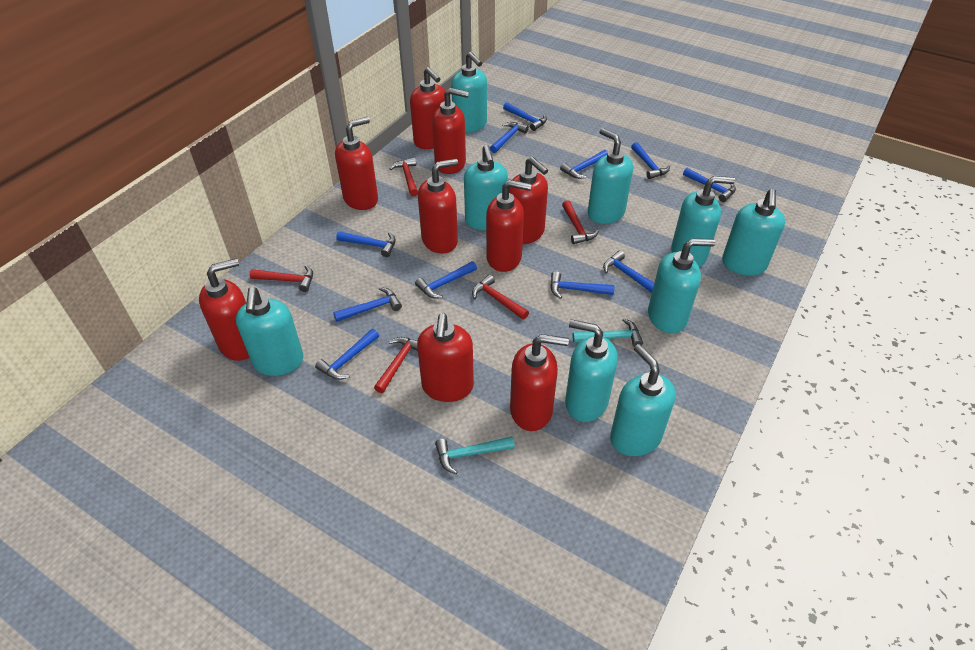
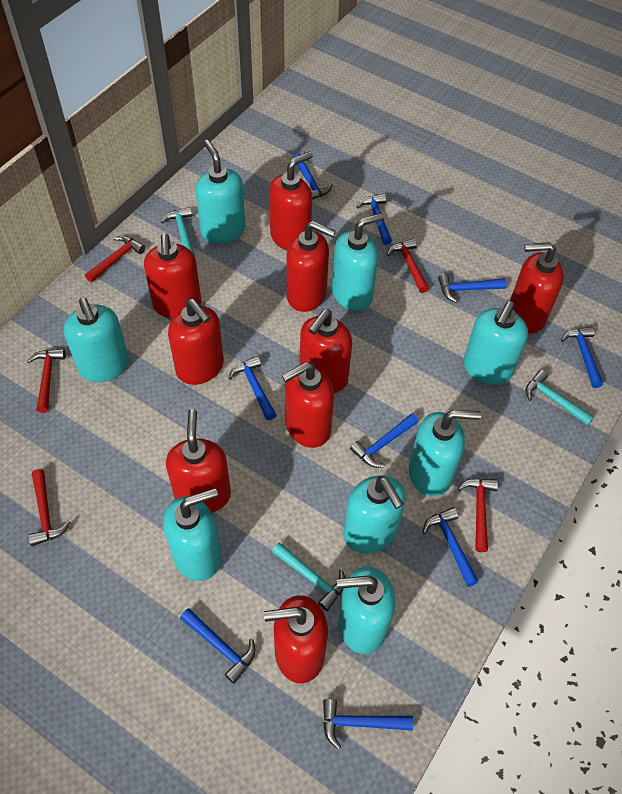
blue hammer: 11 -> 9
turquoise hammer: 2 -> 3
turquoise soap dispenser: 9 -> 8

